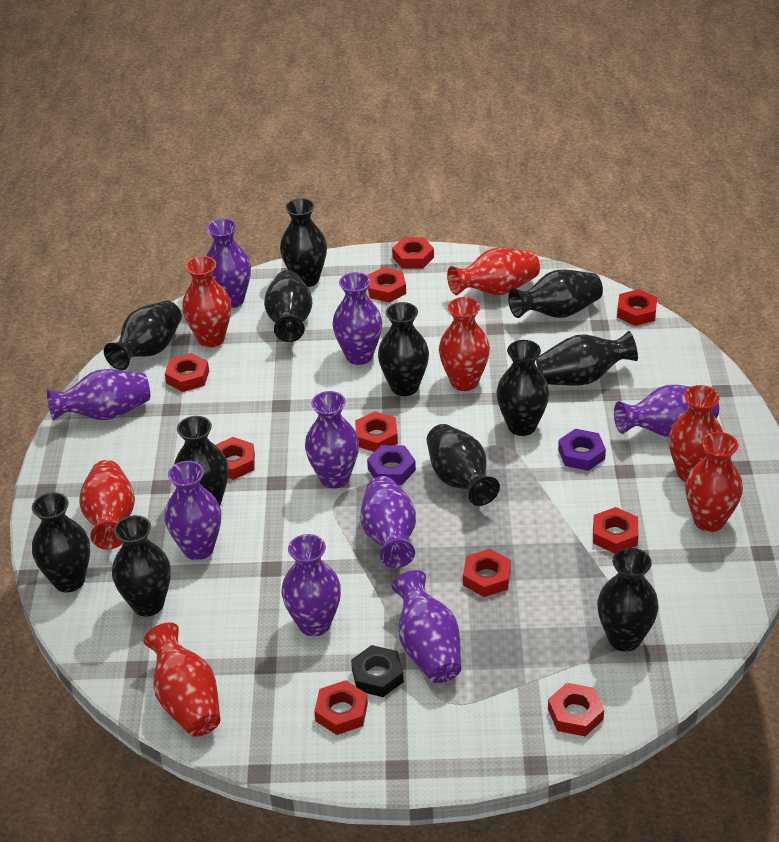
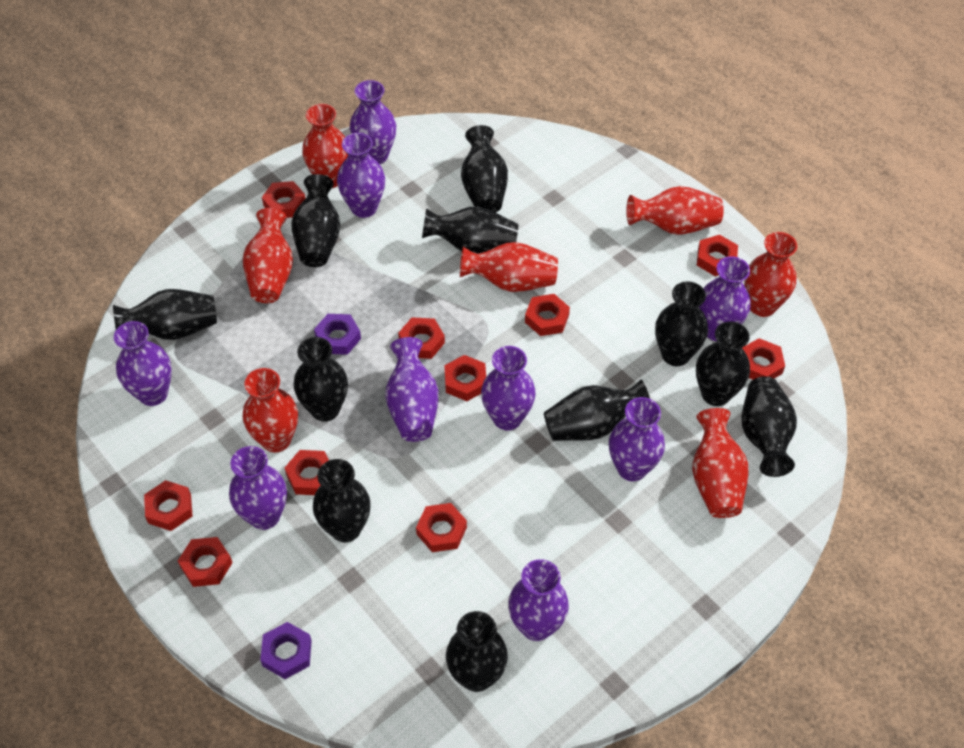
black nut: 1 -> 0
black vase: 12 -> 11

